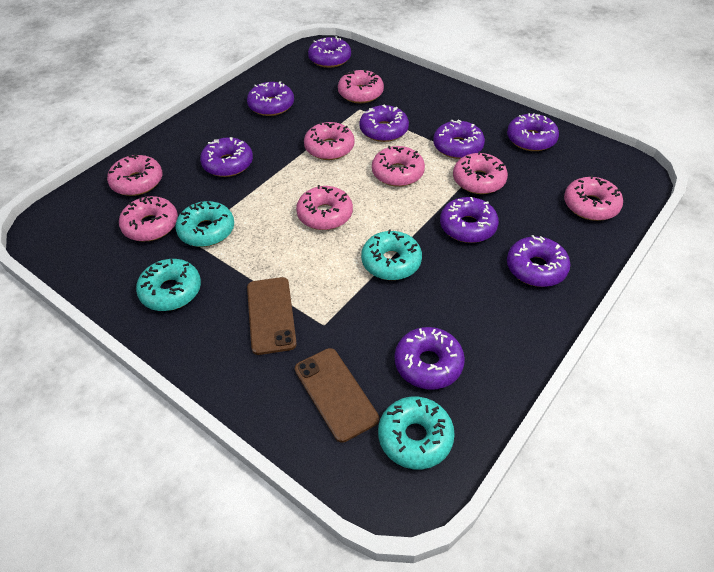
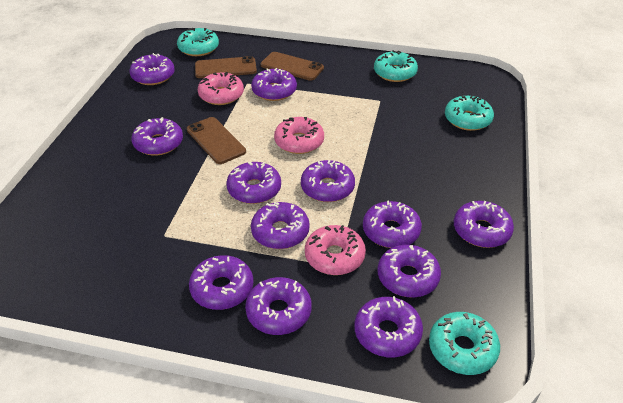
brown phone: 2 -> 3
pink donut: 8 -> 3
purple donut: 9 -> 12

